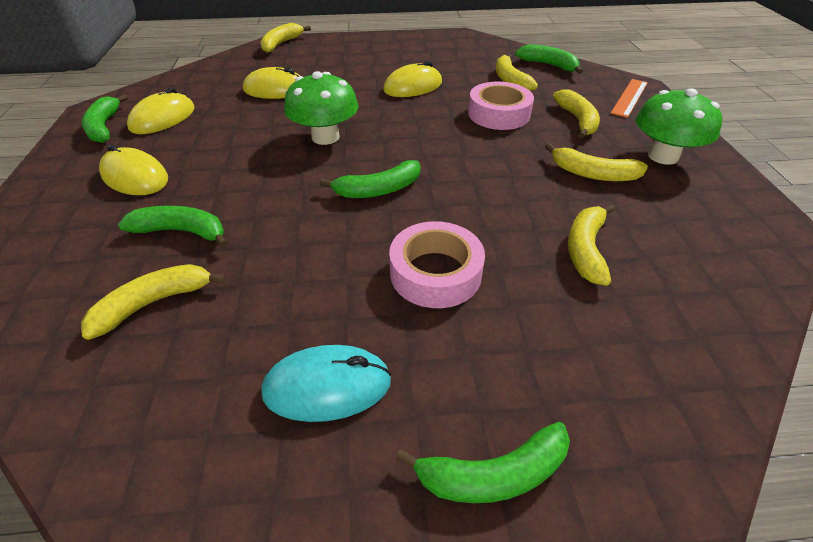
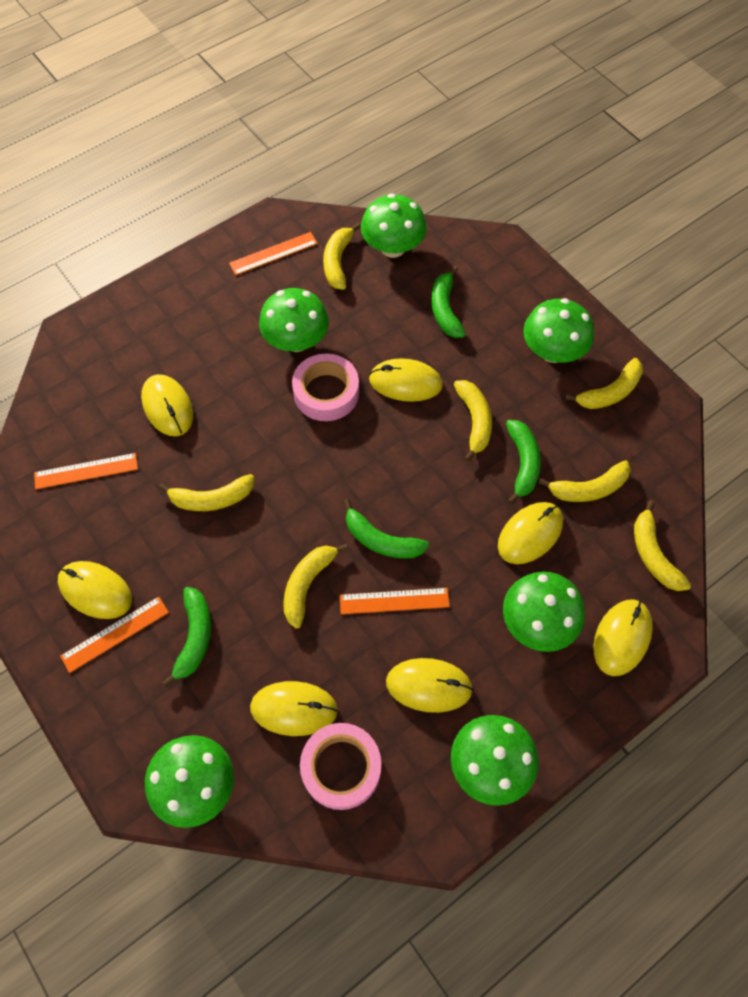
green banana: 5 -> 4
green mushroom: 2 -> 6
orange ruler: 1 -> 4
turquoise mouse: 1 -> 0
yellow banana: 6 -> 7
yellow mouse: 4 -> 7

